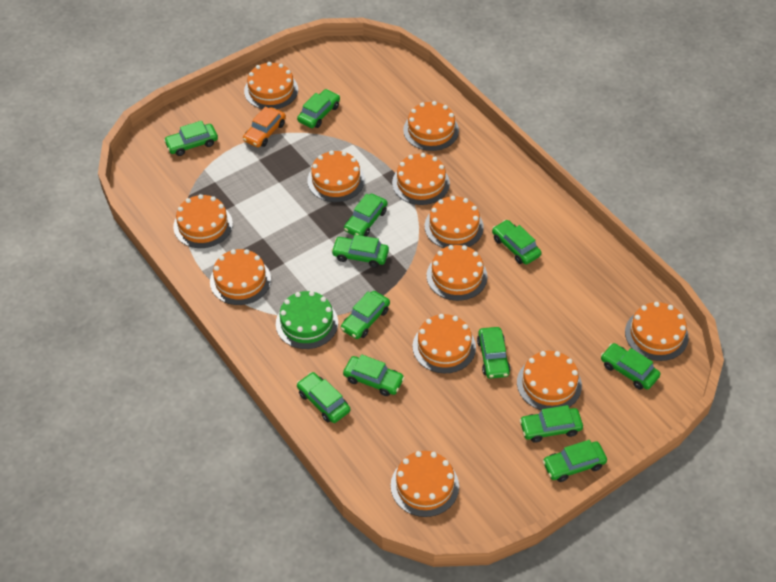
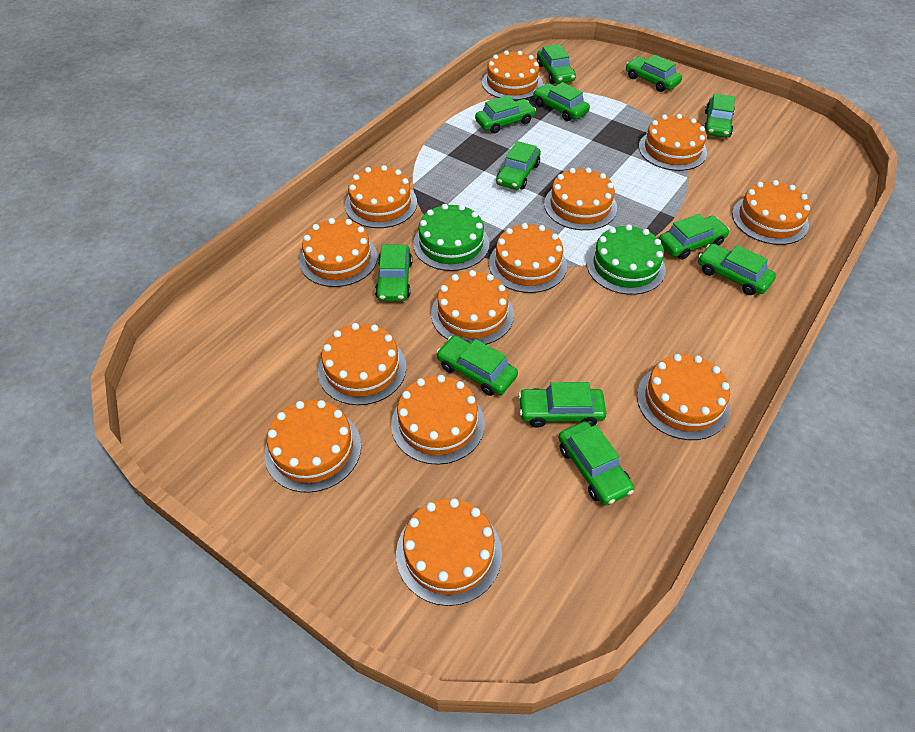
green cake: 1 -> 2
orange cake: 12 -> 13
orange car: 1 -> 0

